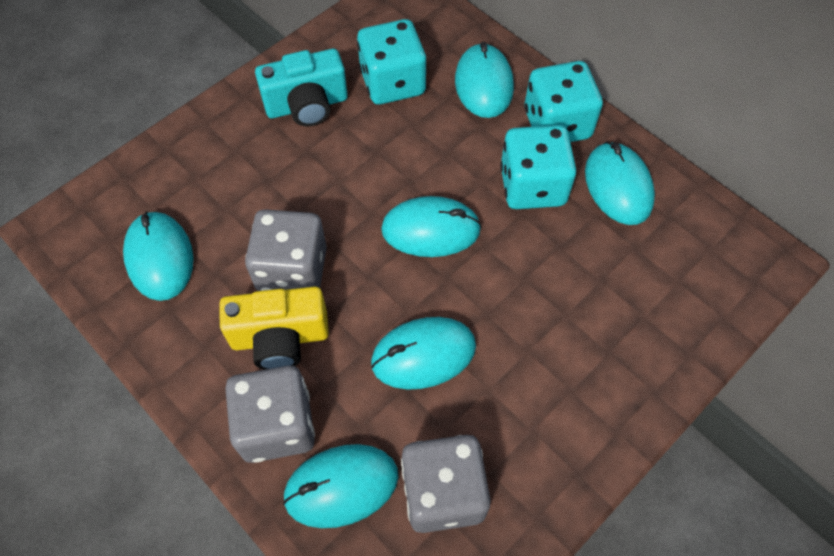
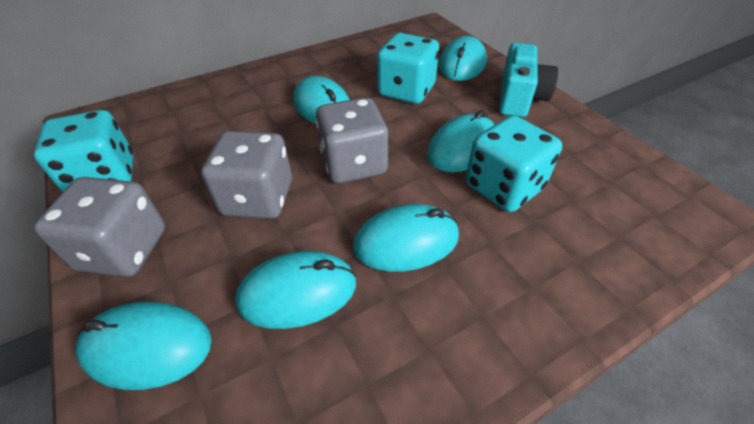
yellow camera: 1 -> 0

